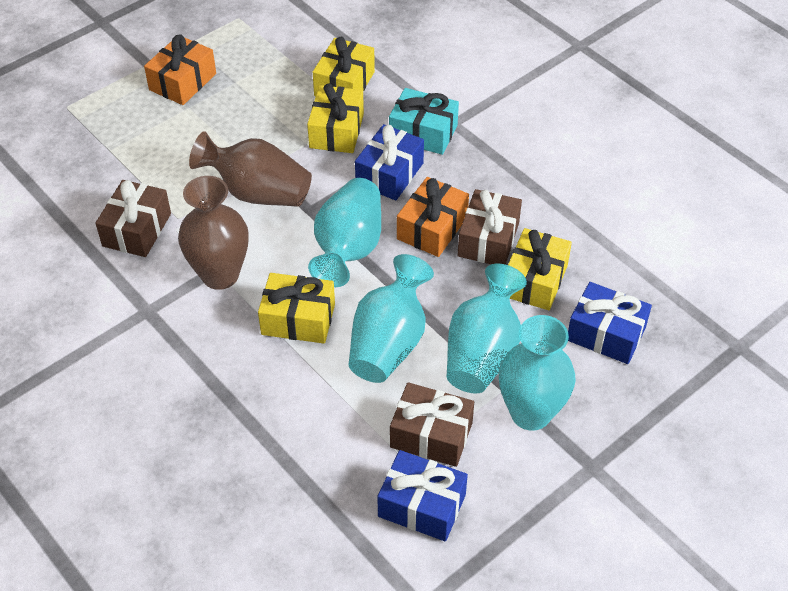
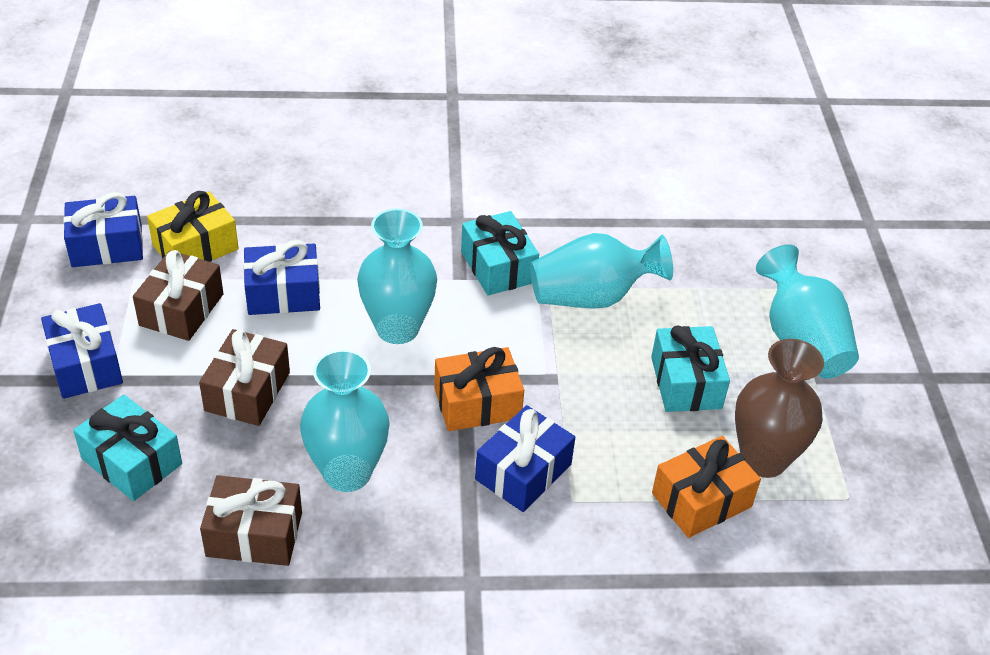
blue gift: 3 -> 4
brown vase: 2 -> 1
turquoise gift: 1 -> 3
yellow gift: 4 -> 1

